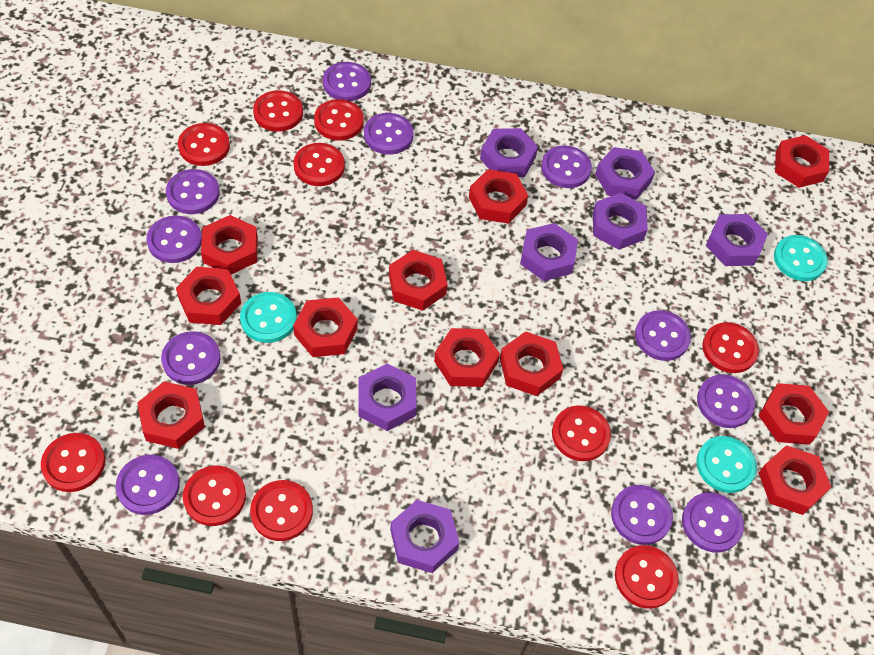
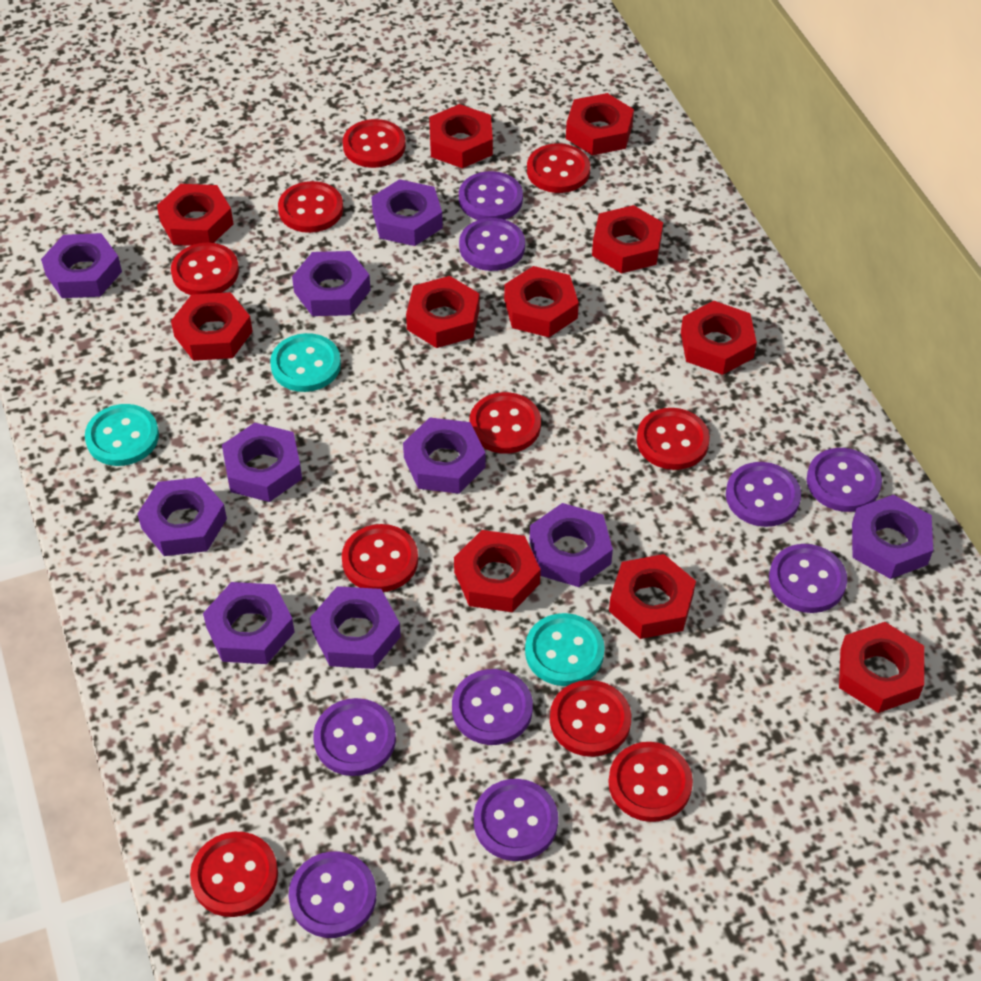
purple button: 11 -> 9
purple nut: 7 -> 10

